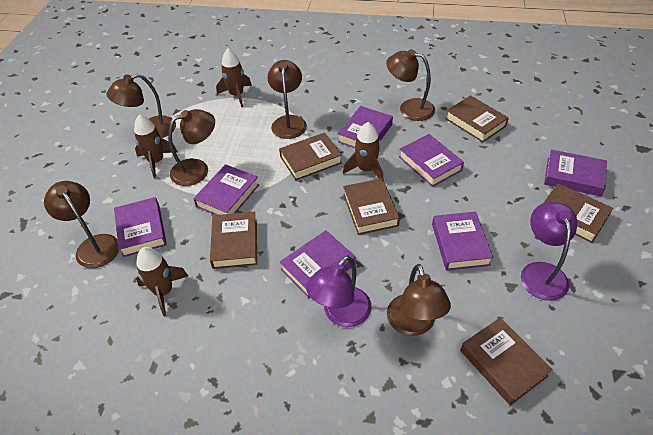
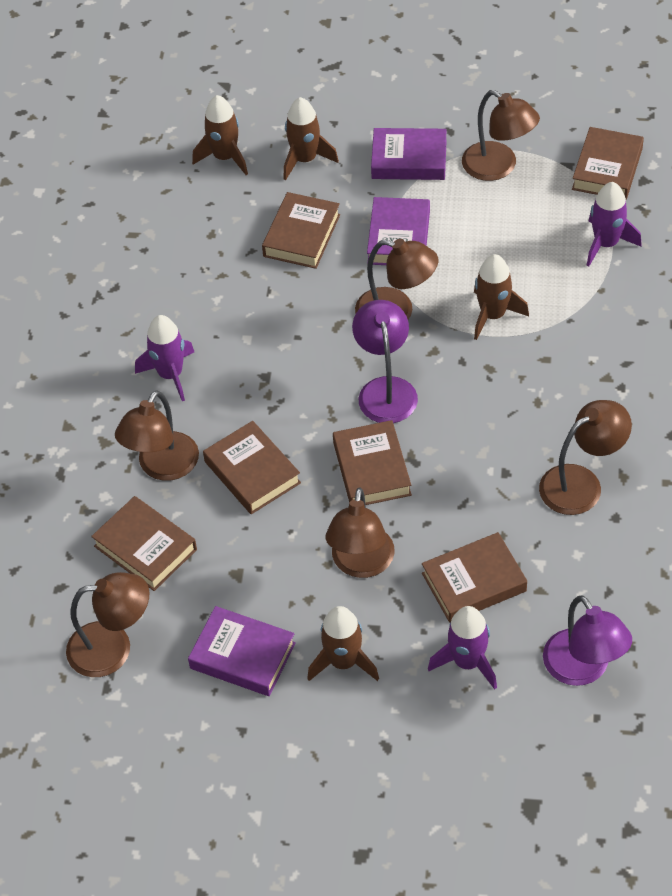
purple book: 7 -> 3
purple rocket: 0 -> 3

